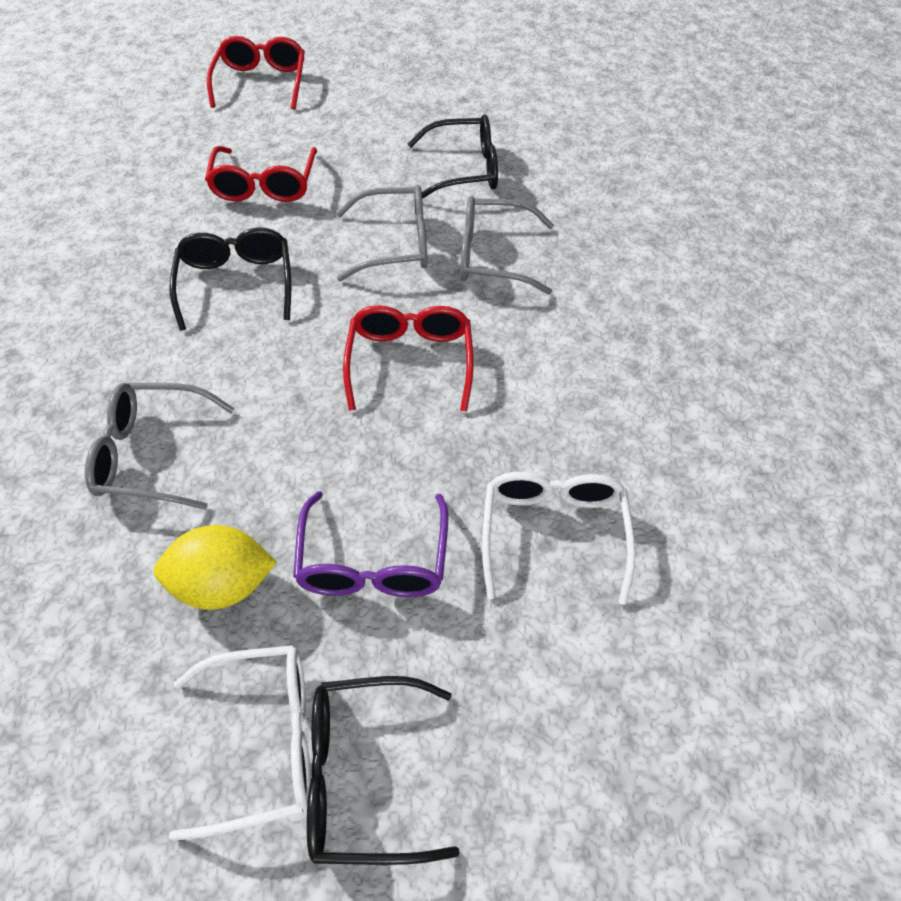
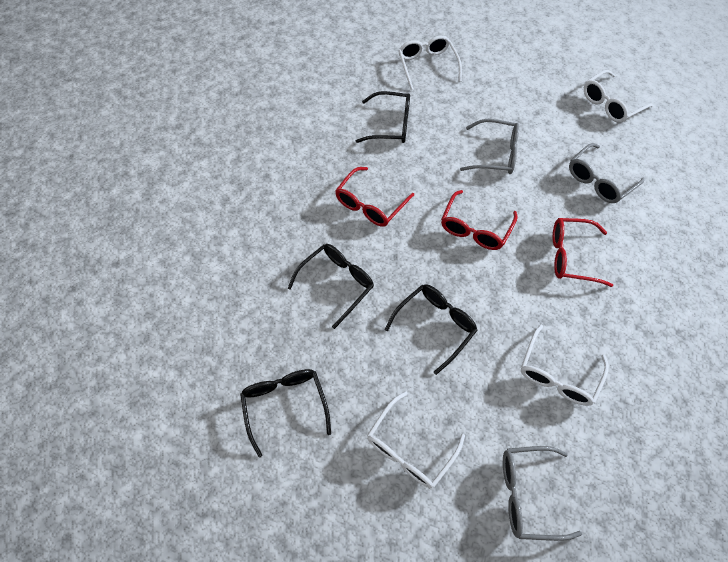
black glasses: 3 -> 4
purple glasses: 1 -> 0
white glasses: 2 -> 4
yellow lemon: 1 -> 0

